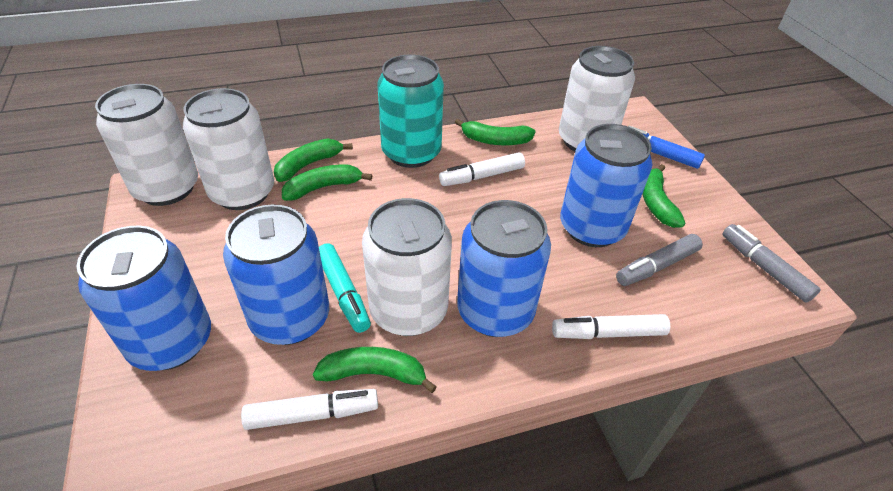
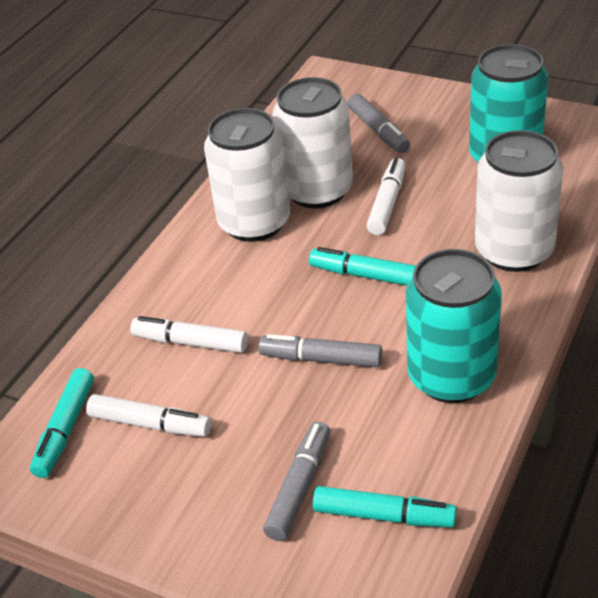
blue can: 4 -> 0
blue marker: 1 -> 0
green banana: 5 -> 0
grey marker: 2 -> 3
turquoise can: 1 -> 2
turquoise marker: 1 -> 3
white can: 4 -> 3

